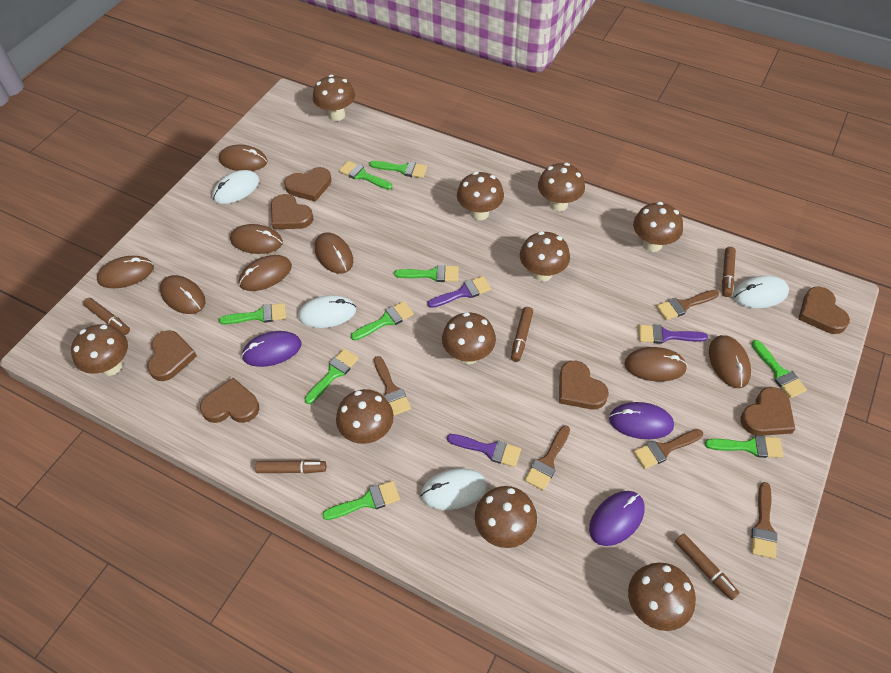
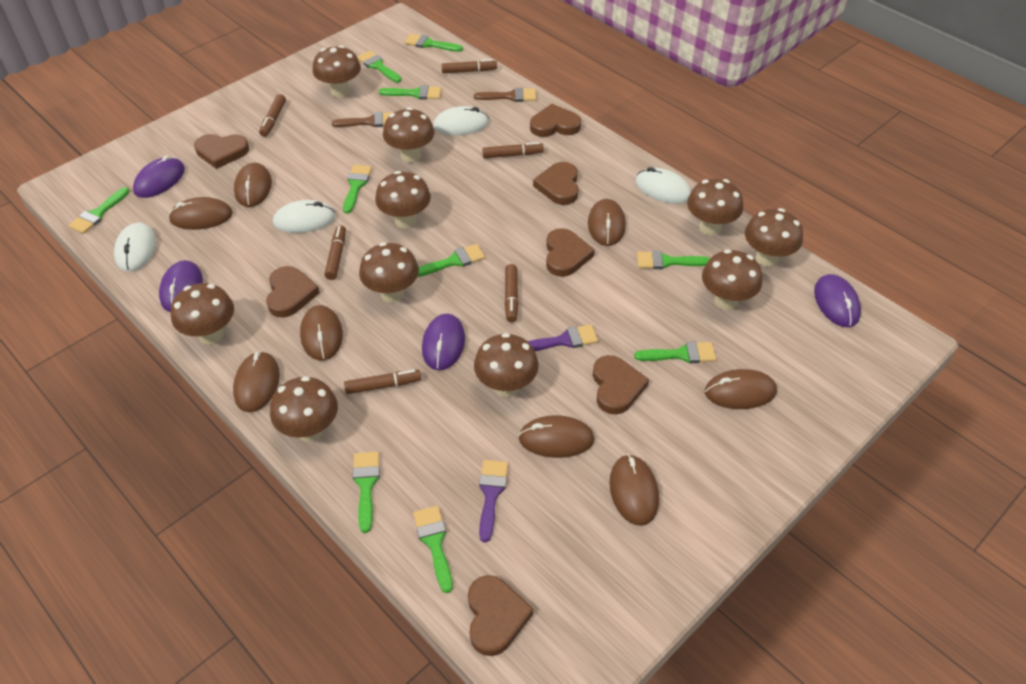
brown brush: 5 -> 2
brown marker: 5 -> 6
green brush: 9 -> 10
purple brush: 3 -> 2
purple mouse: 3 -> 4

